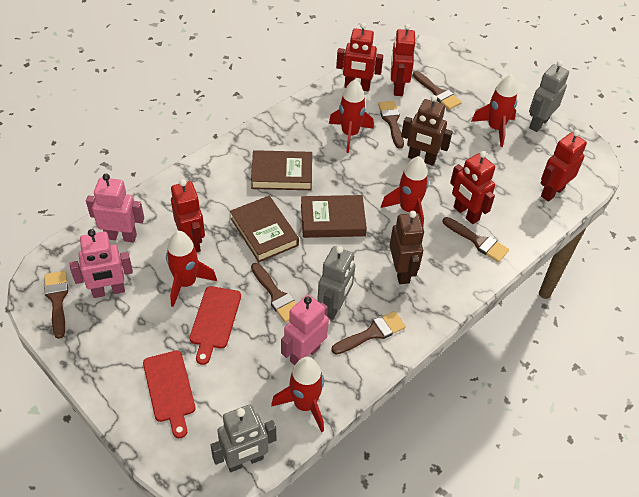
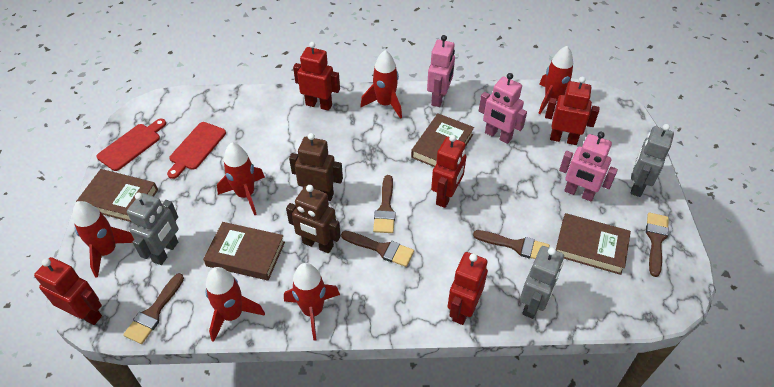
brown book: 3 -> 4
brown brush: 6 -> 5
red rocket: 5 -> 6

